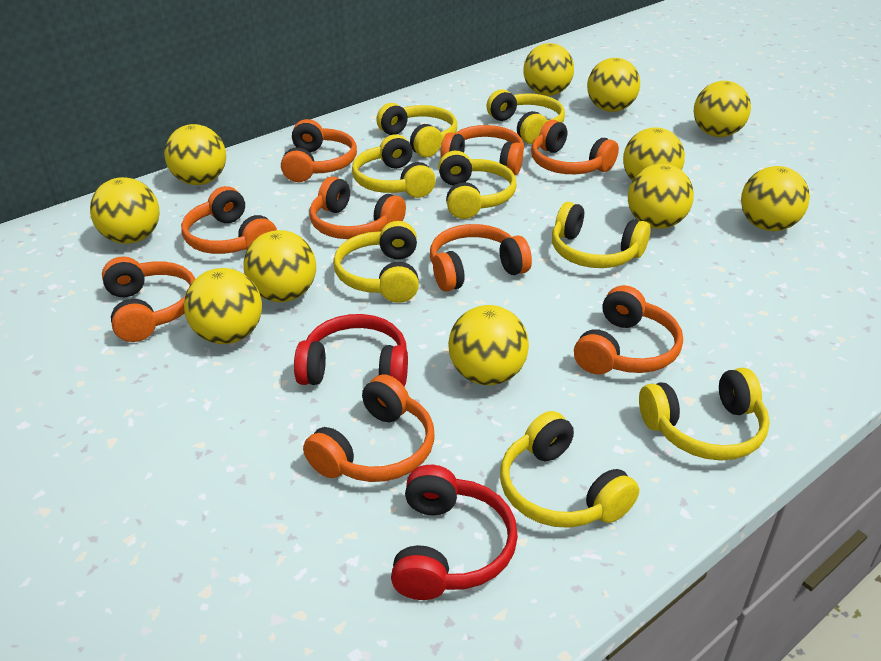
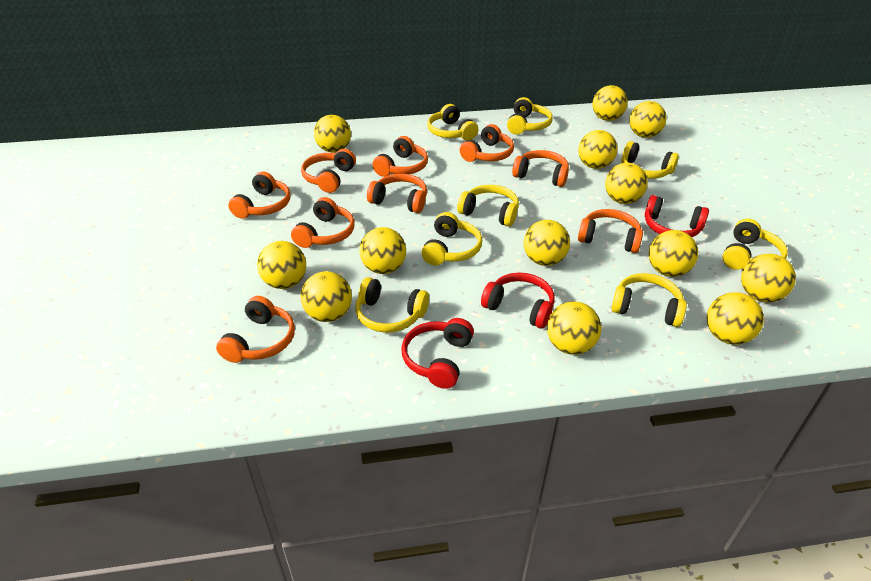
red headphones: 2 -> 3
yellow ball: 11 -> 13

